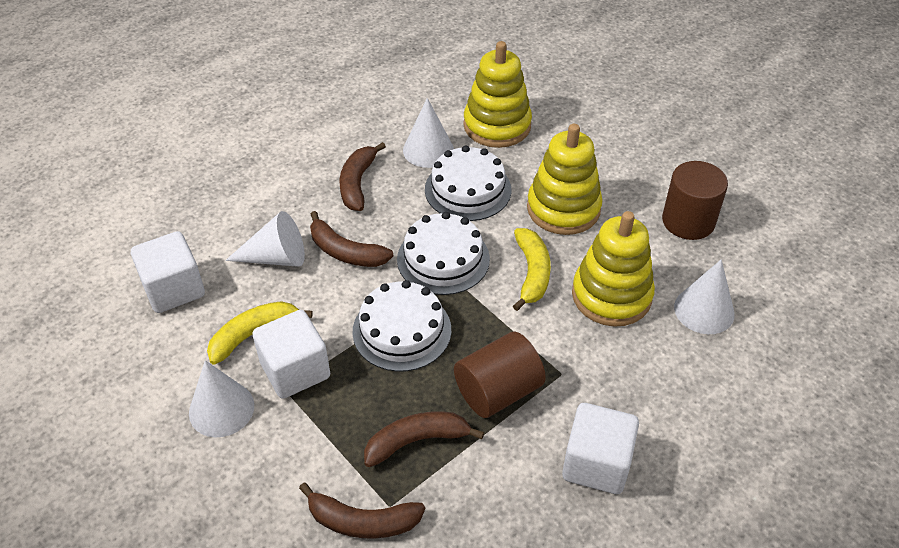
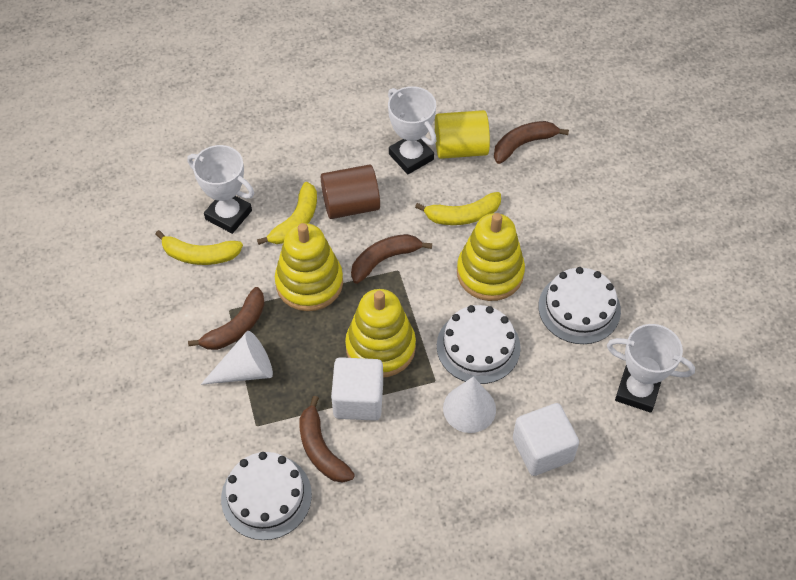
brown cylinder: 2 -> 1
white cone: 4 -> 2
white cube: 3 -> 2
white trophy: 0 -> 3
yellow banana: 2 -> 3
yellow cylinder: 0 -> 1

